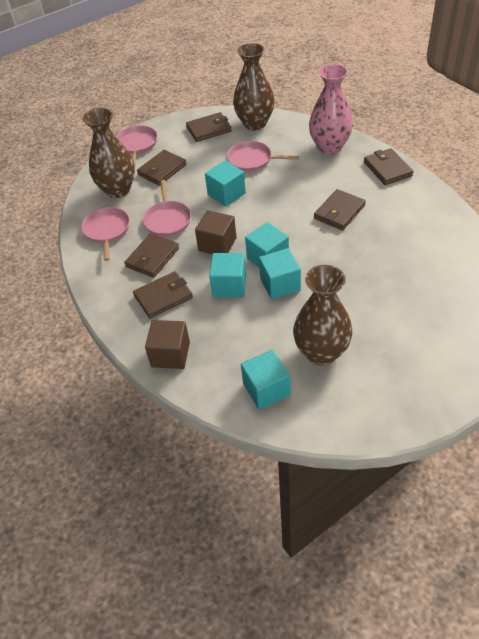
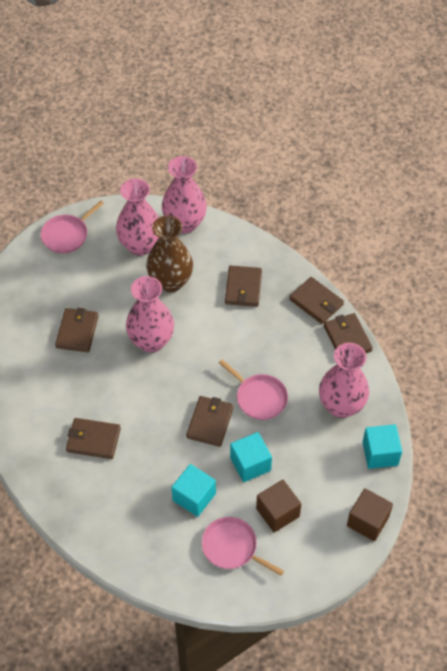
brown vase: 3 -> 1
pink pan: 4 -> 3
pink vase: 1 -> 4
turquoise cube: 5 -> 3

